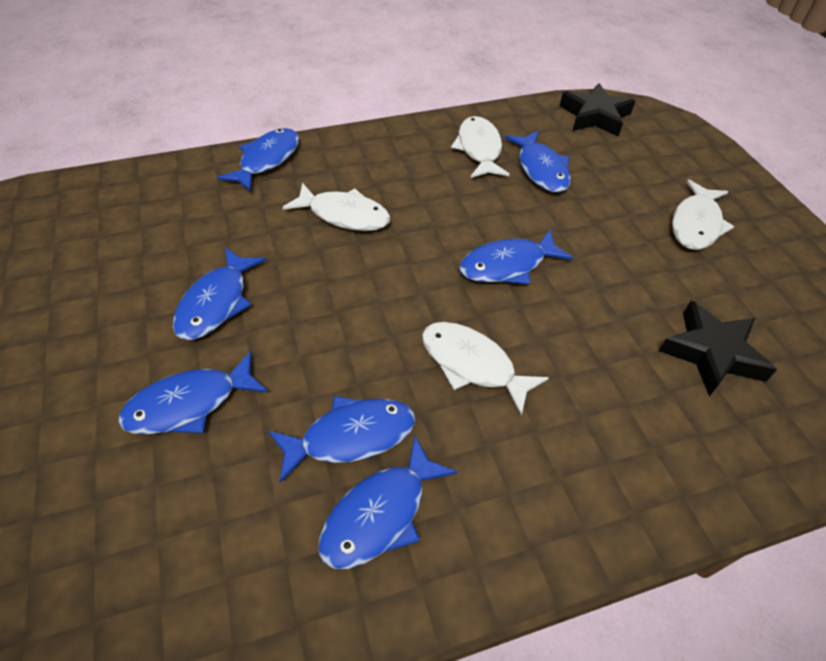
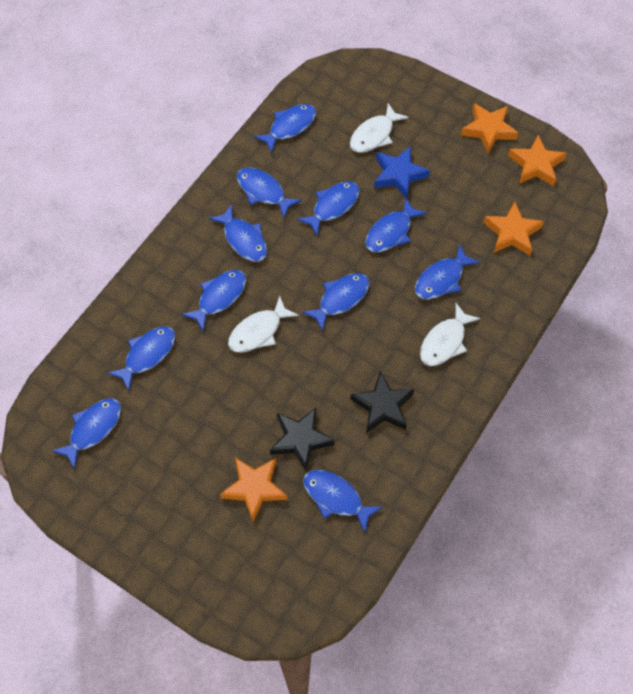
blue fish: 7 -> 11
blue star: 0 -> 1
orange star: 0 -> 4
white fish: 4 -> 3

